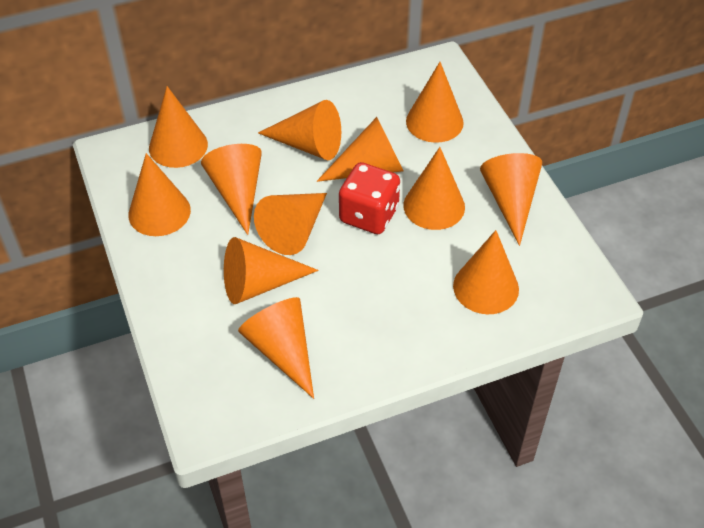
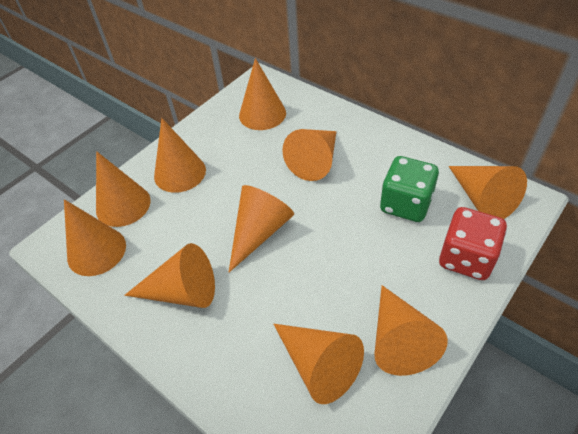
green dice: 0 -> 1
orange cone: 12 -> 10

